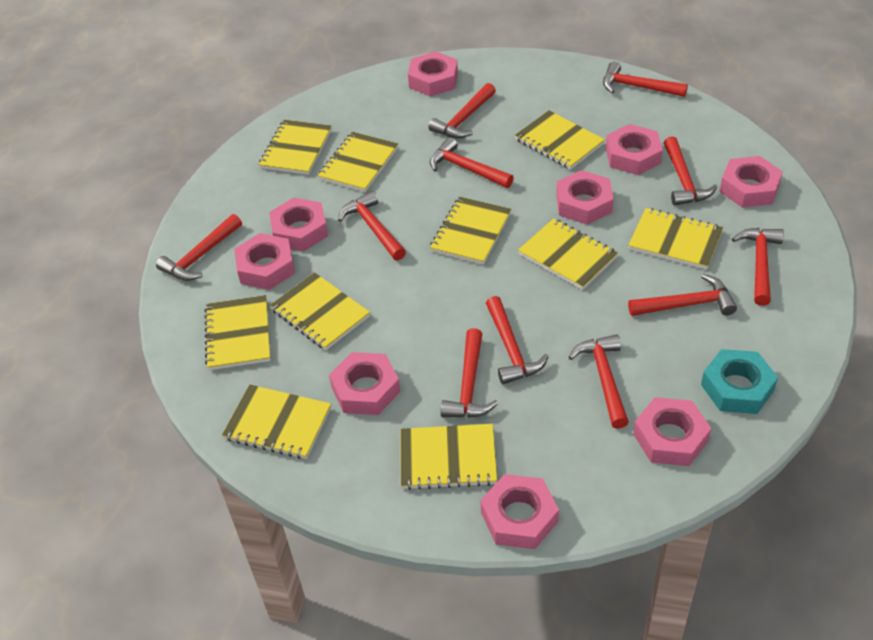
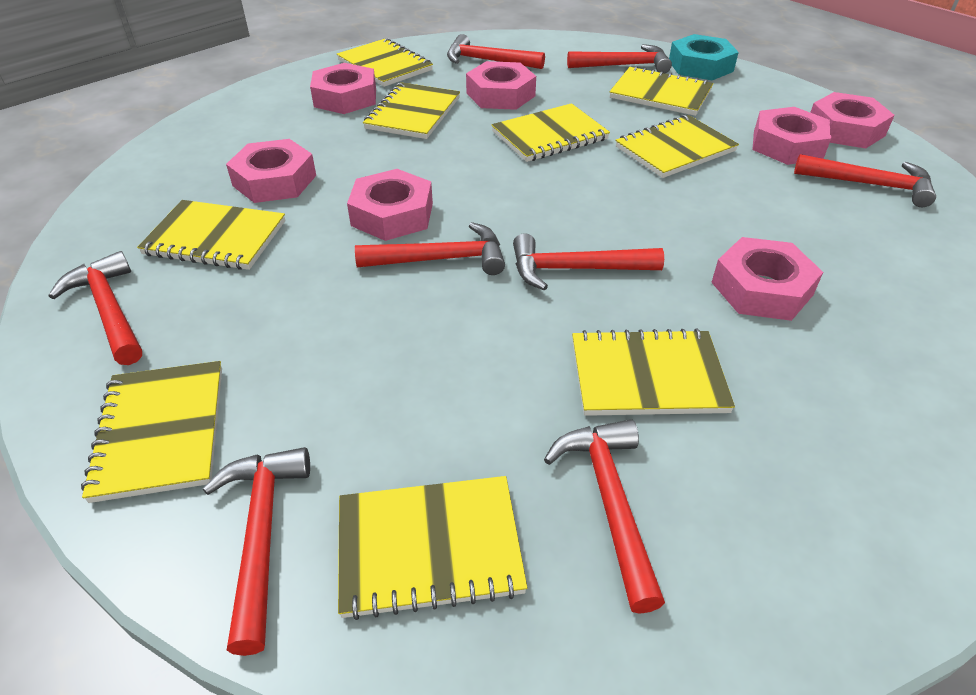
pink nut: 9 -> 7
red hammer: 11 -> 8
yellow notebook: 10 -> 9

